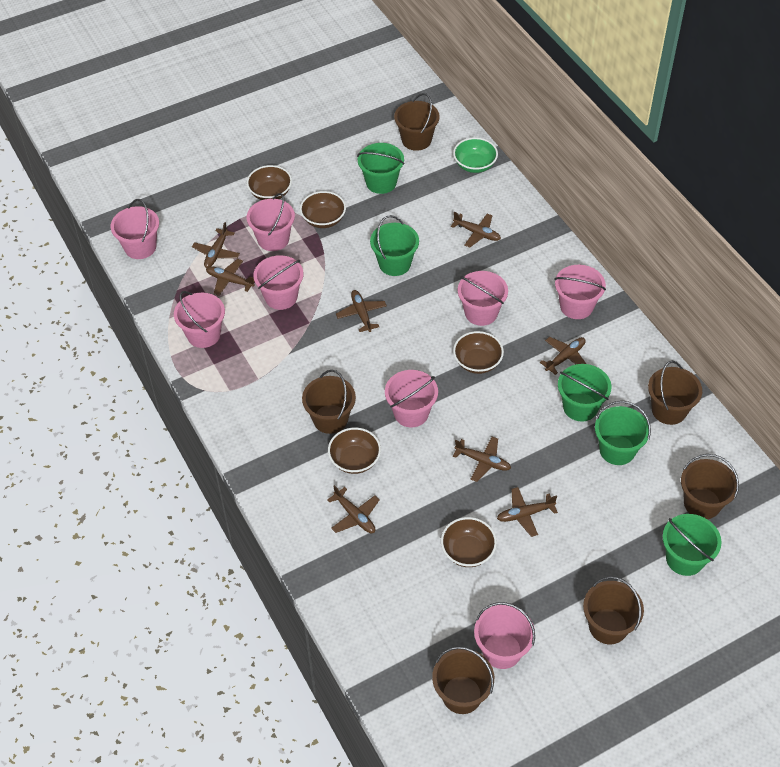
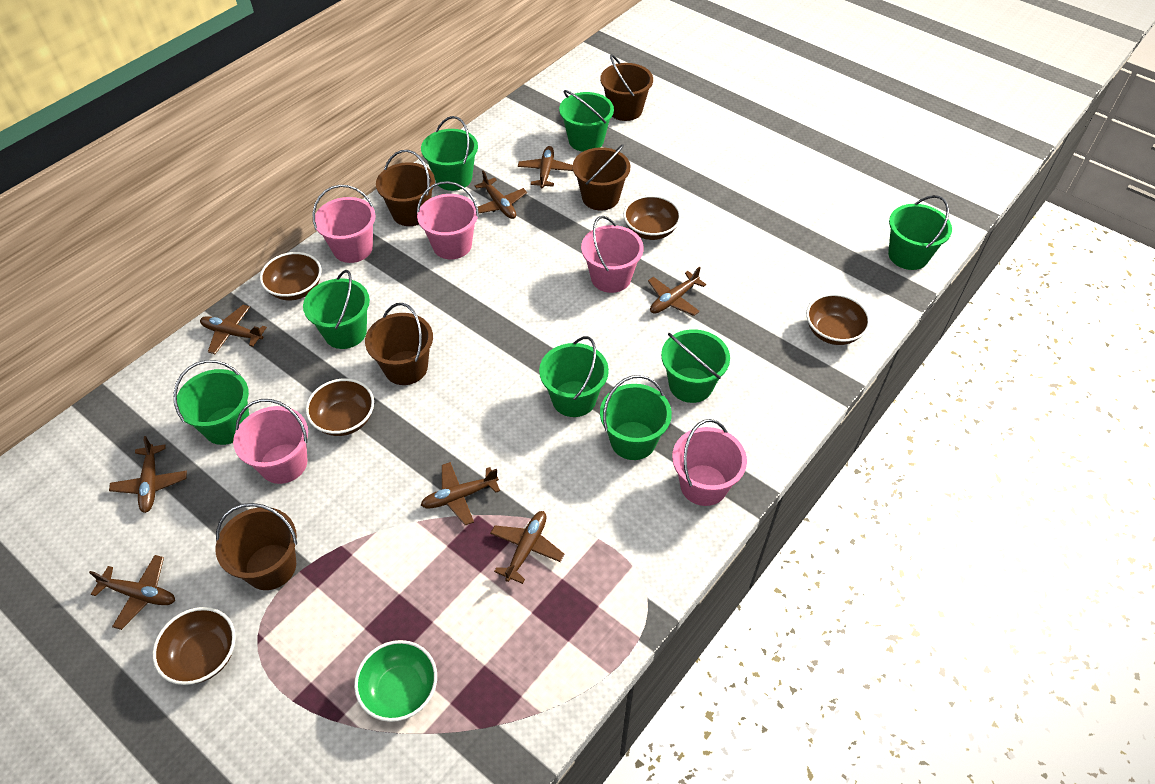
brown bucket: 6 -> 5
green bucket: 5 -> 8
pink bucket: 8 -> 5

